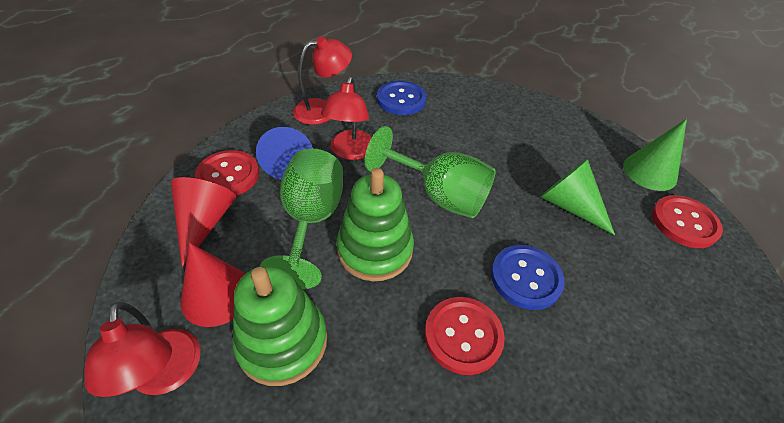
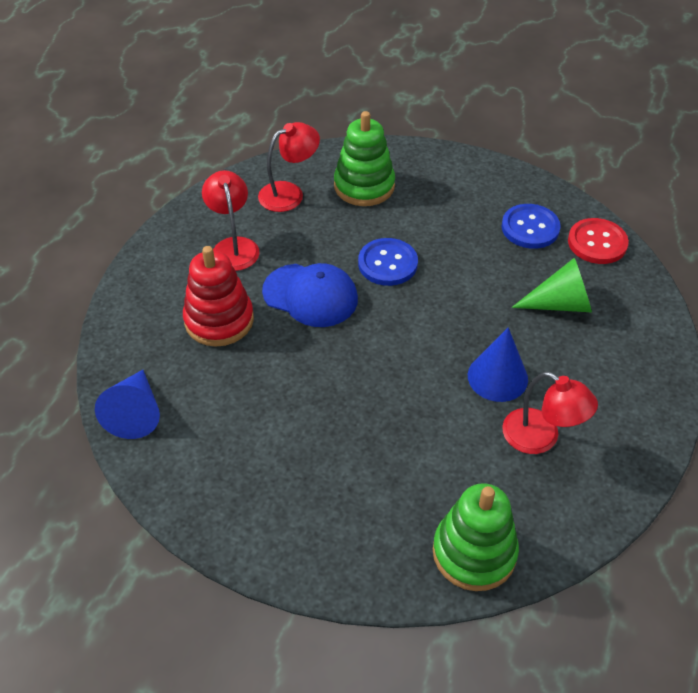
blue cap: 0 -> 1
blue cone: 1 -> 2
green cone: 2 -> 1
green goblet: 2 -> 0
red button: 3 -> 1
red cone: 2 -> 0
red stacking toy: 0 -> 1

